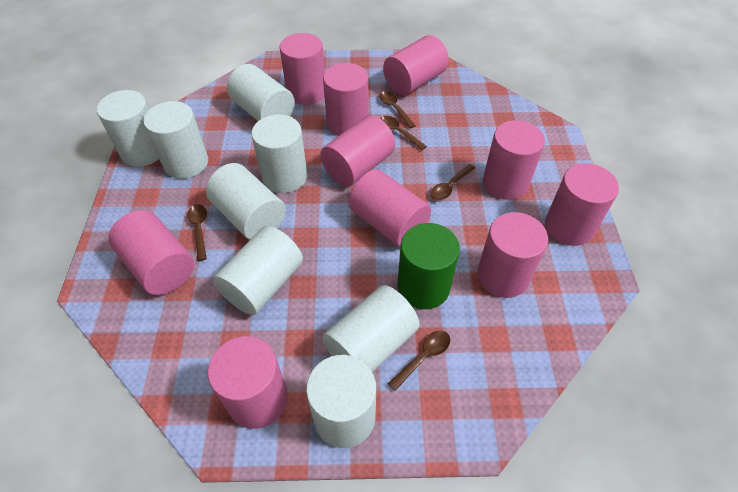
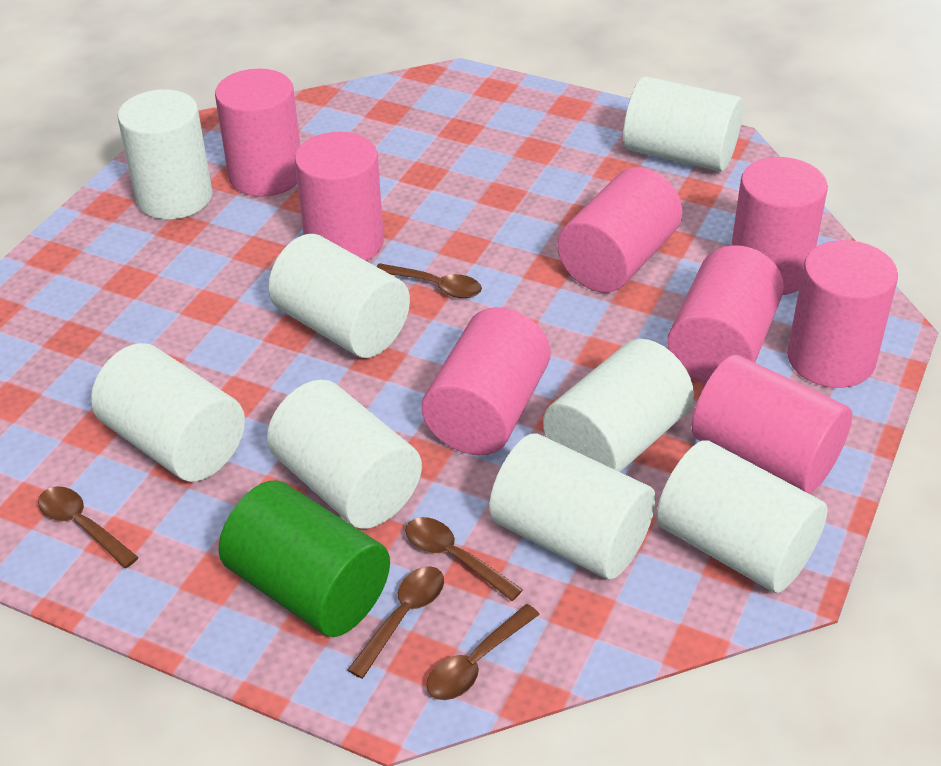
pink cylinder: 10 -> 8

